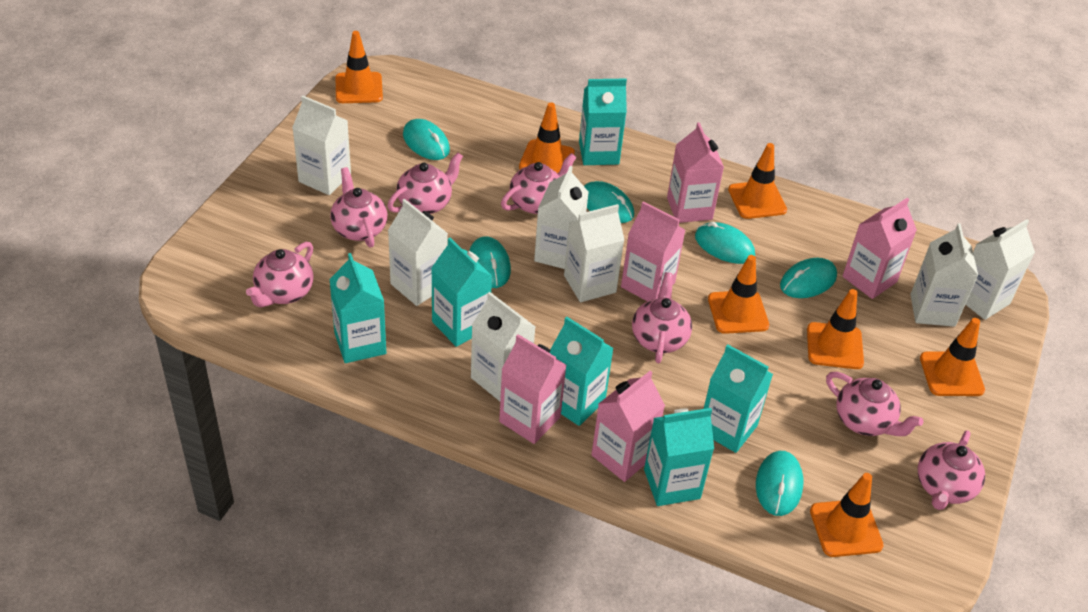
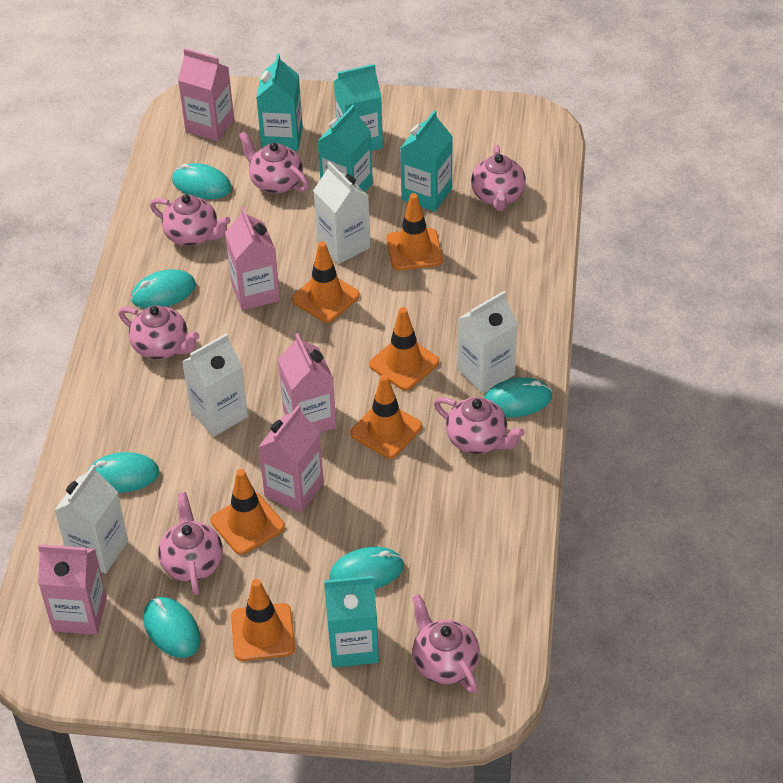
orange traffic cone: 7 -> 6
turquoise carton: 6 -> 5
white carton: 7 -> 4

